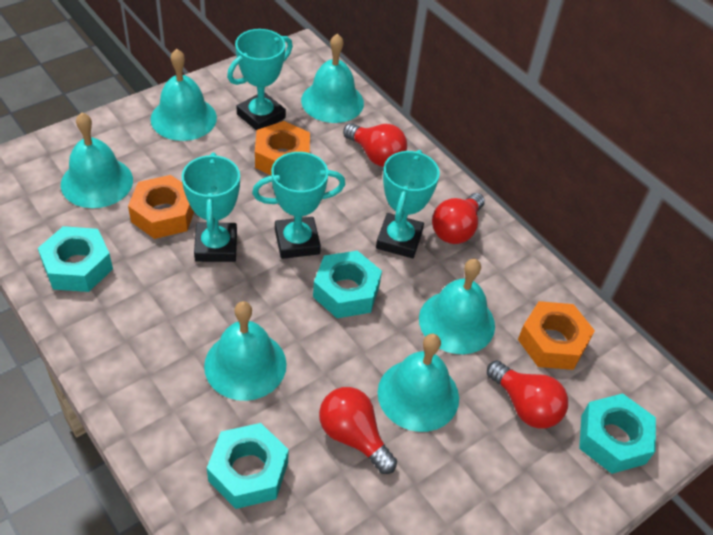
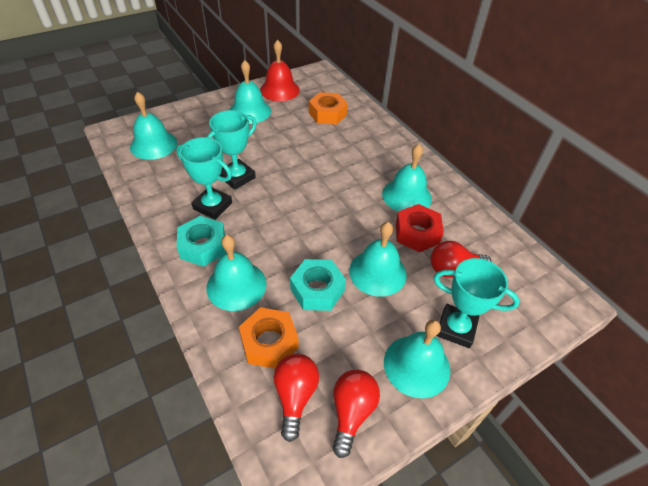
orange nut: 3 -> 2
red bell: 0 -> 1
red light bulb: 4 -> 3
red nut: 0 -> 1
turquoise nut: 4 -> 2
turquoise trophy: 4 -> 3

